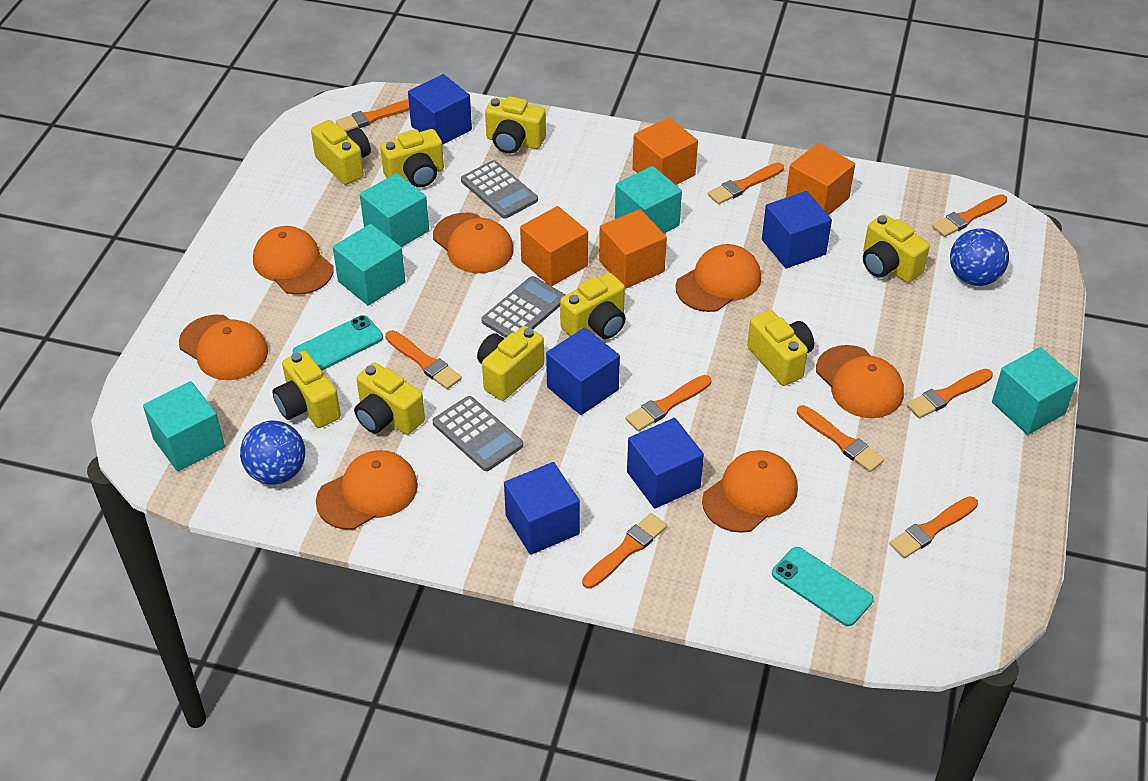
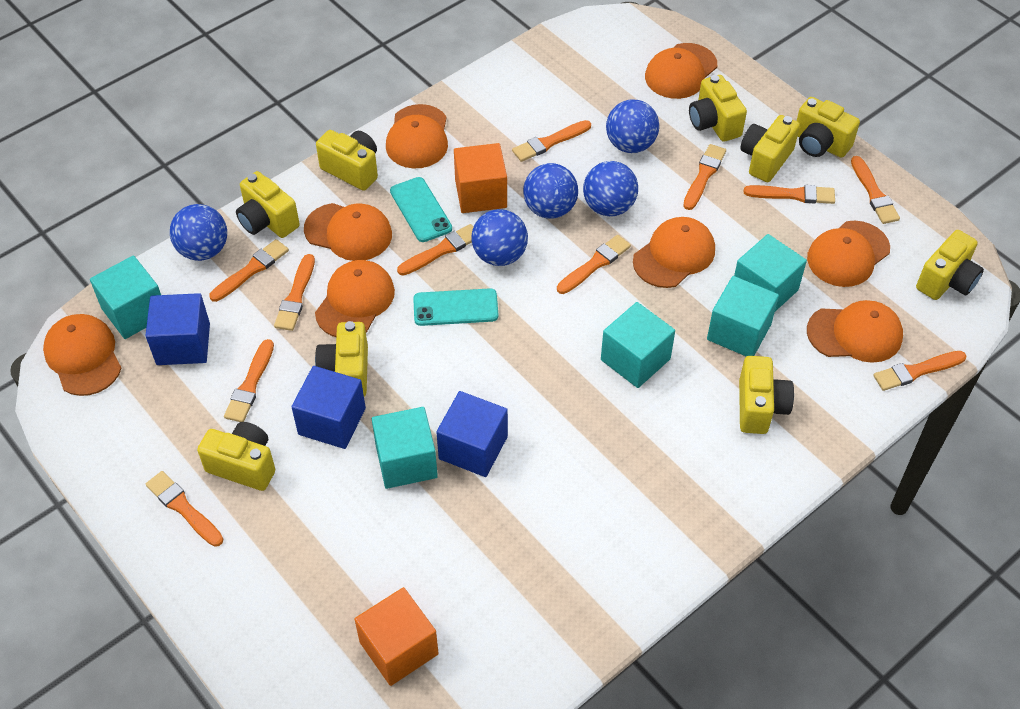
blue ball: 2 -> 5
blue cube: 5 -> 3
grey calculator: 3 -> 0
orange brush: 9 -> 11
orange cap: 7 -> 8
orange cube: 4 -> 2

